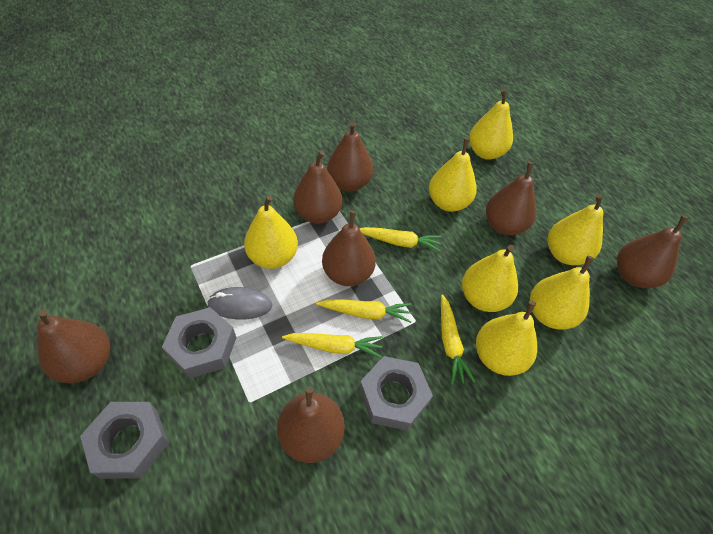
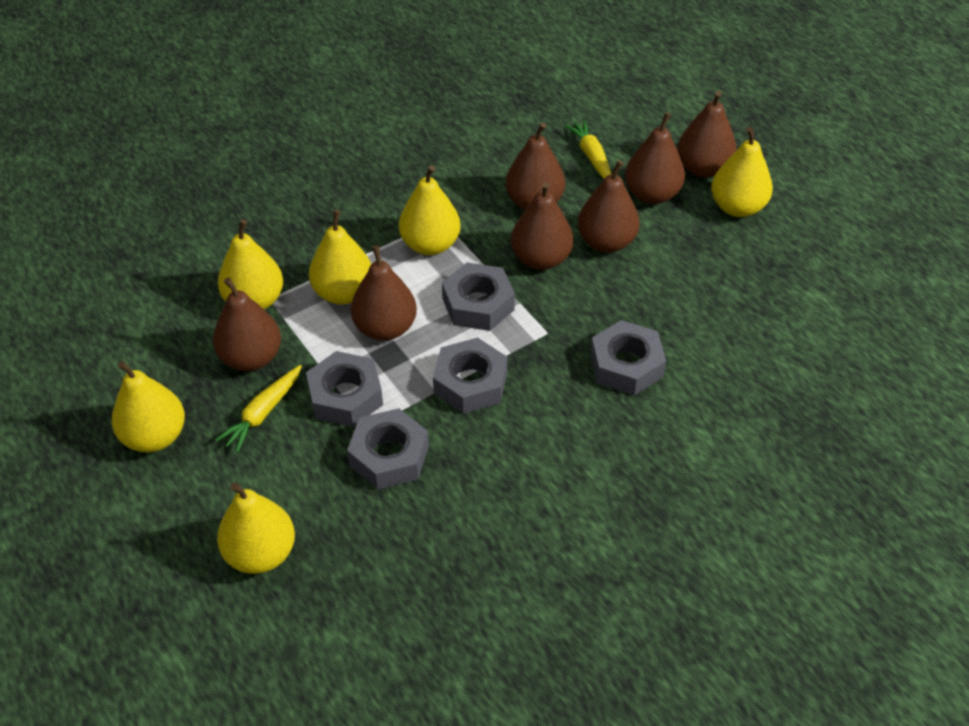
grey mouse: 1 -> 0
grey nut: 3 -> 5
yellow carrot: 4 -> 2
yellow pear: 7 -> 6

